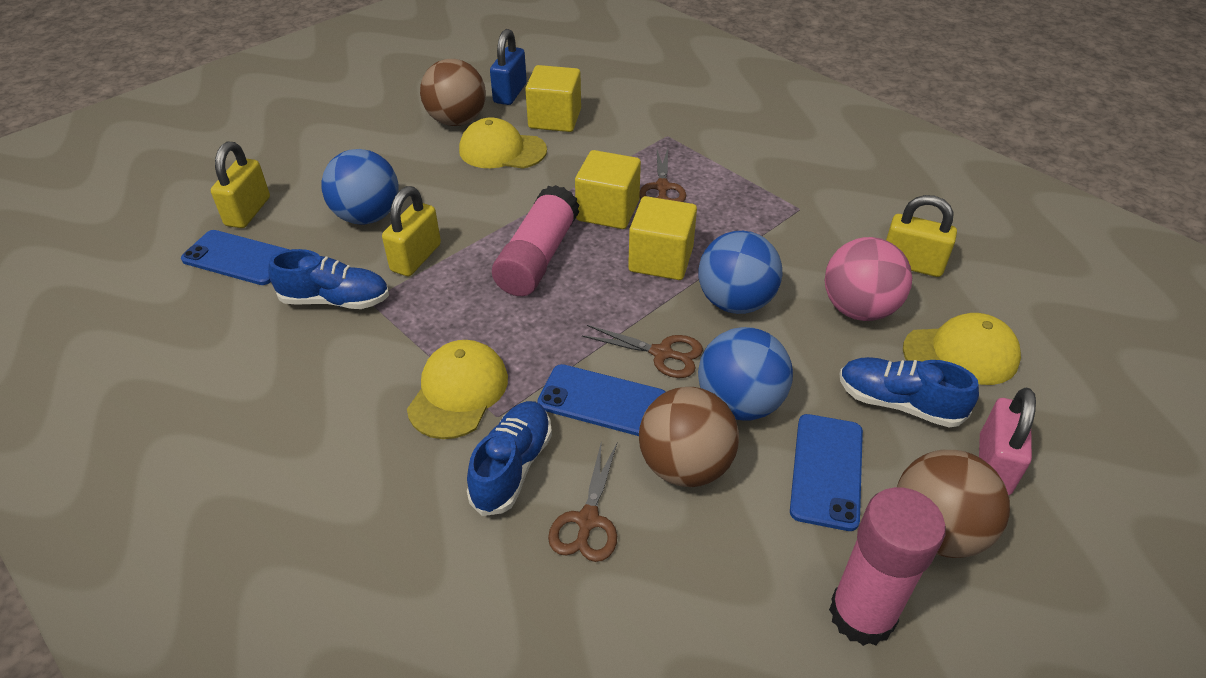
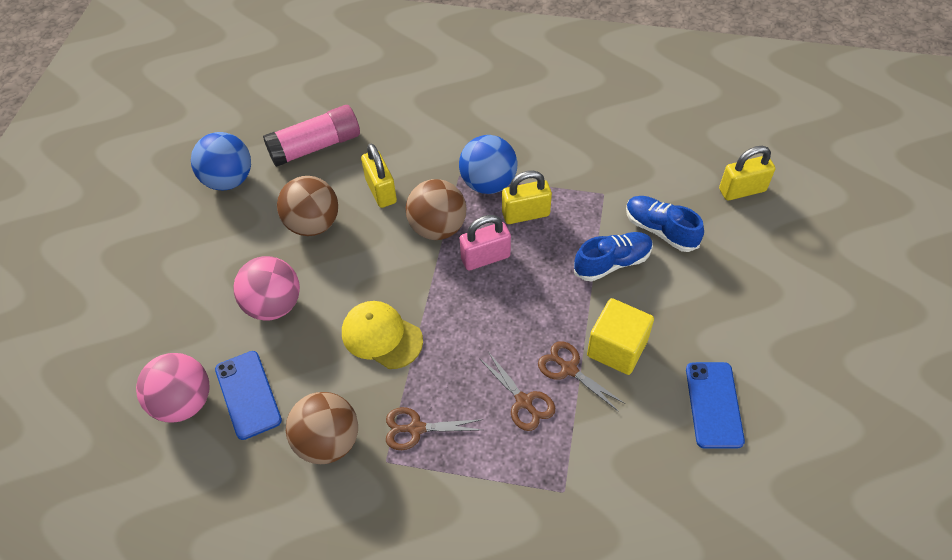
blue ball: 3 -> 2
blue padlock: 1 -> 0
blue phone: 3 -> 2
blue shoe: 3 -> 2
pink ball: 1 -> 2
pink glue stick: 2 -> 1
yellow cap: 3 -> 1
yellow cube: 3 -> 1

